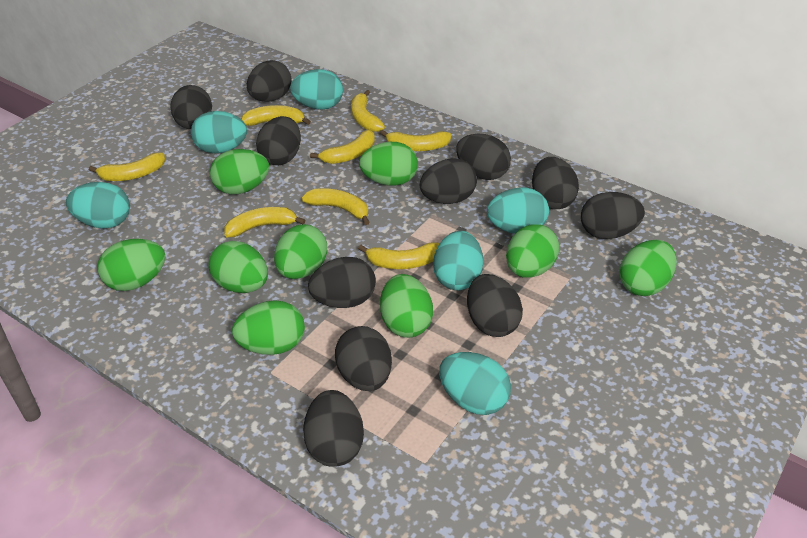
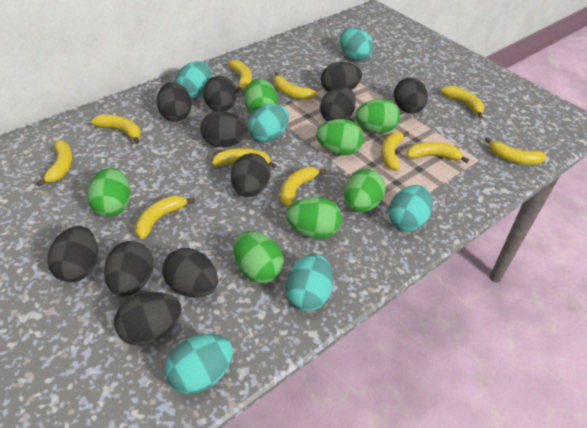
green egg: 9 -> 7
yellow banana: 8 -> 11

